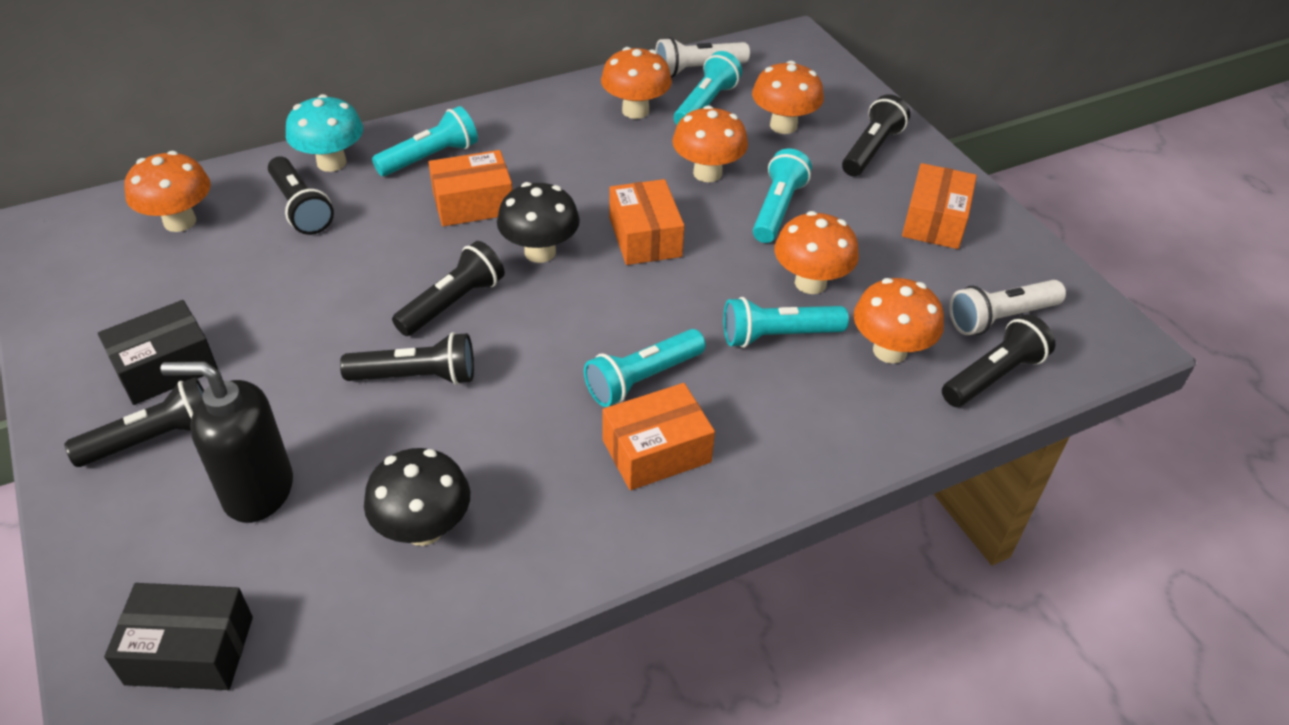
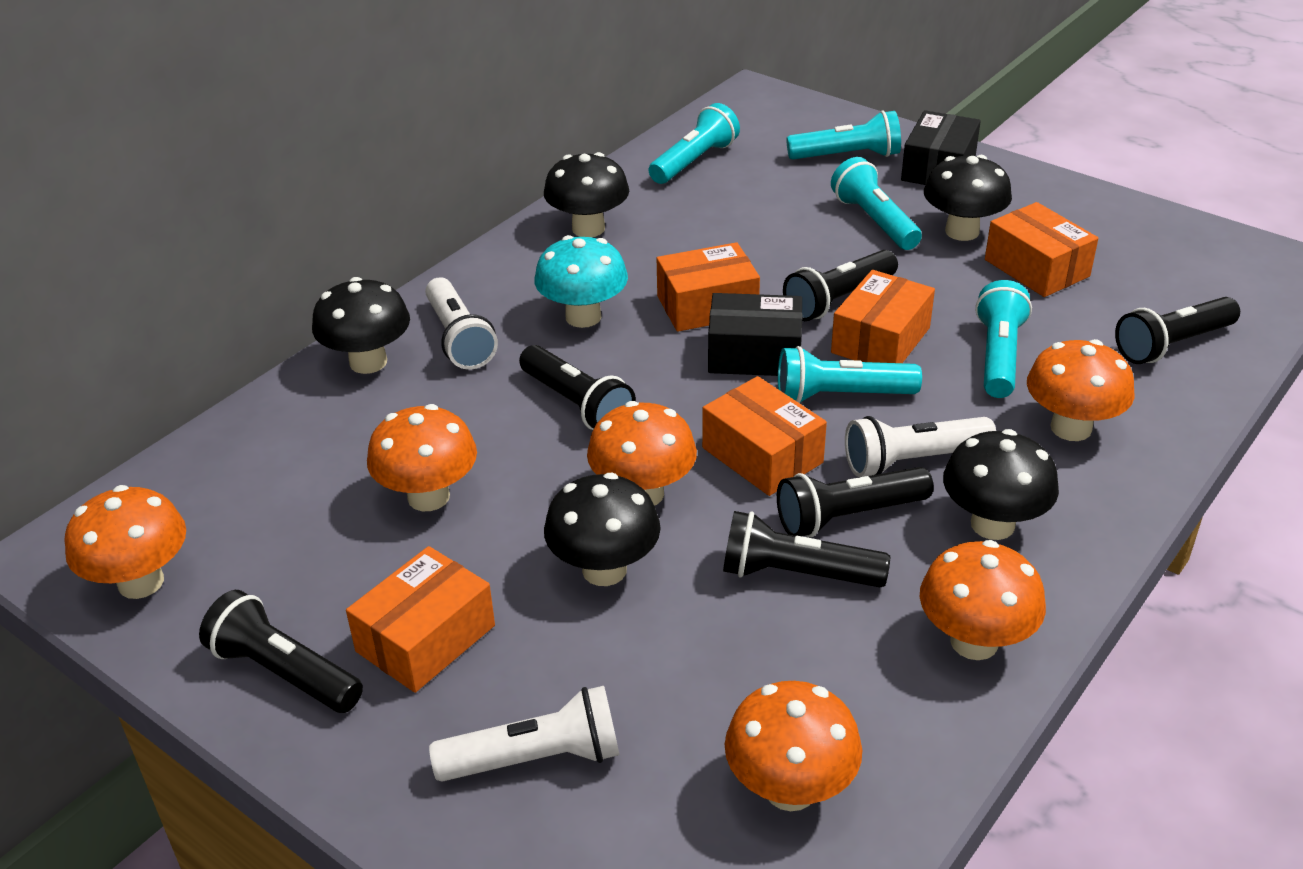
black mushroom: 2 -> 5
black soap dispenser: 1 -> 0
orange box: 4 -> 5
white flashlight: 2 -> 3

